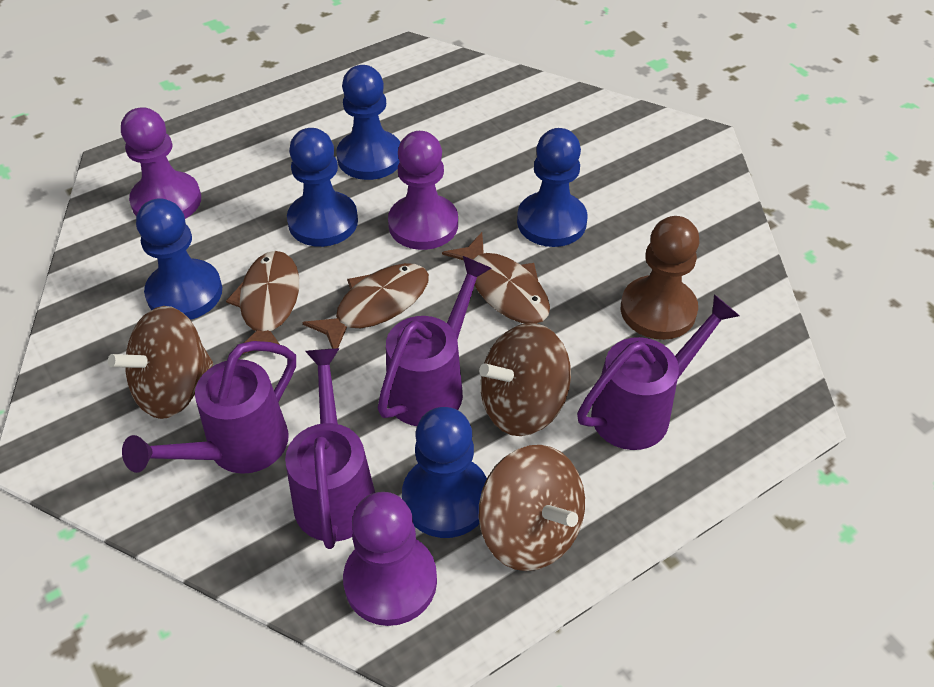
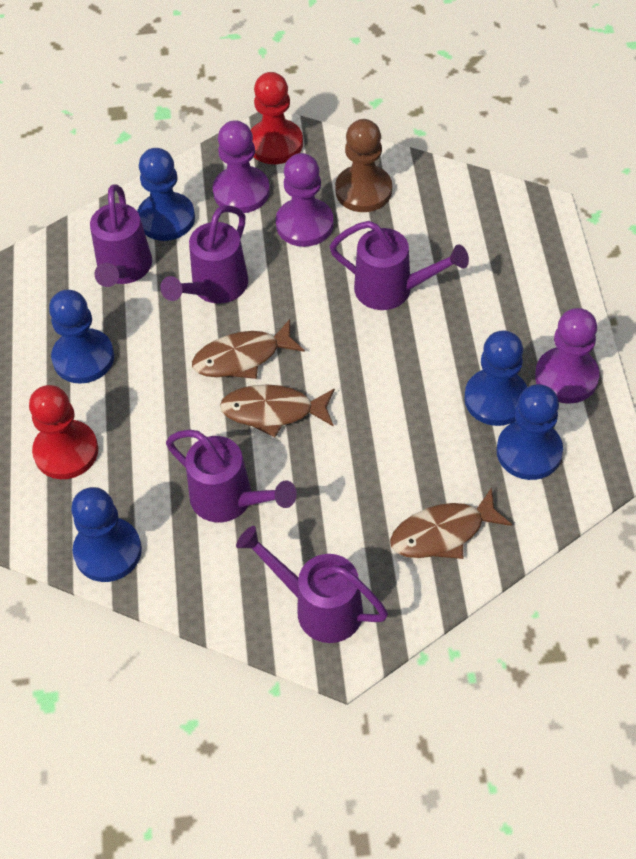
brown spinning top: 3 -> 0
purple watering can: 4 -> 5
red pawn: 0 -> 2

